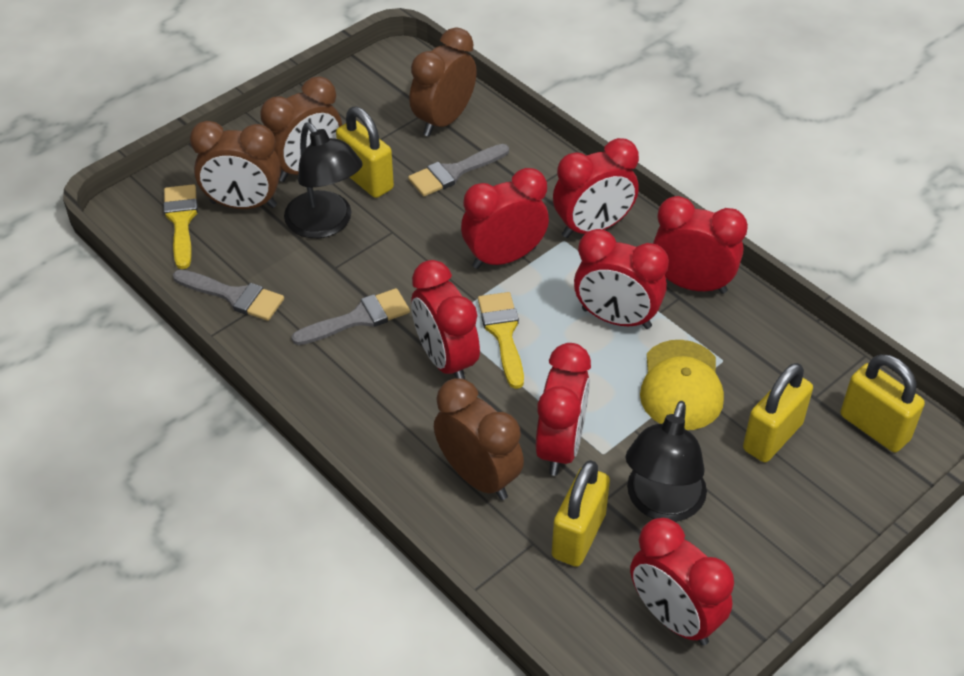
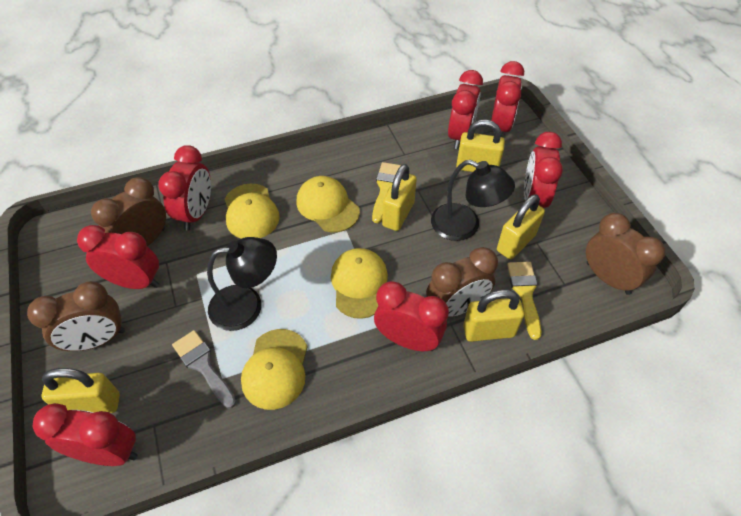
grey brush: 3 -> 1
yellow cap: 1 -> 4
yellow padlock: 4 -> 5

